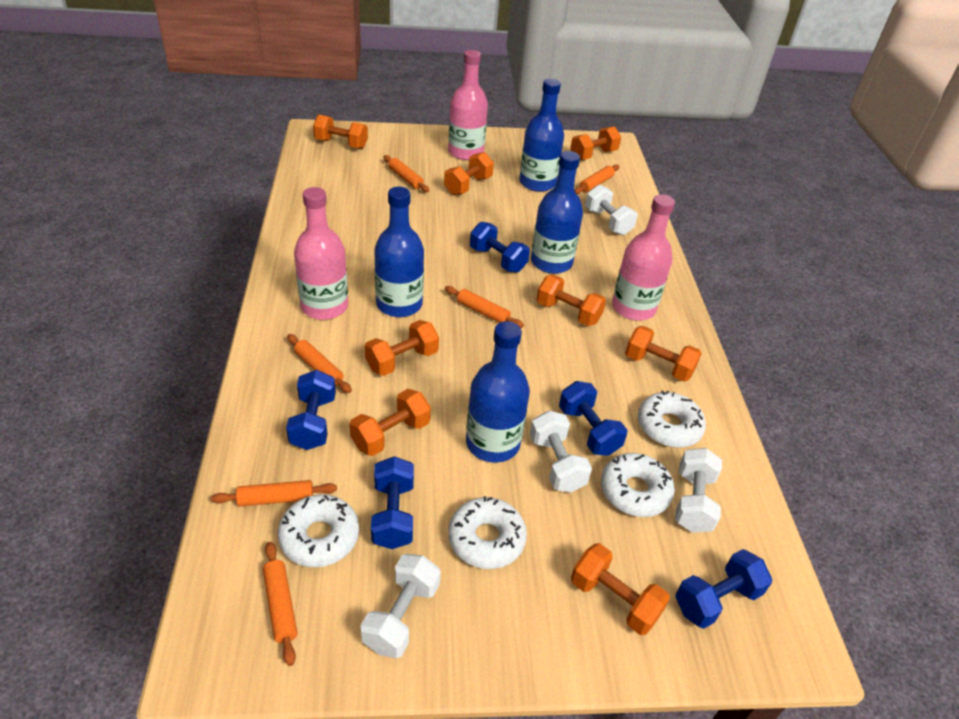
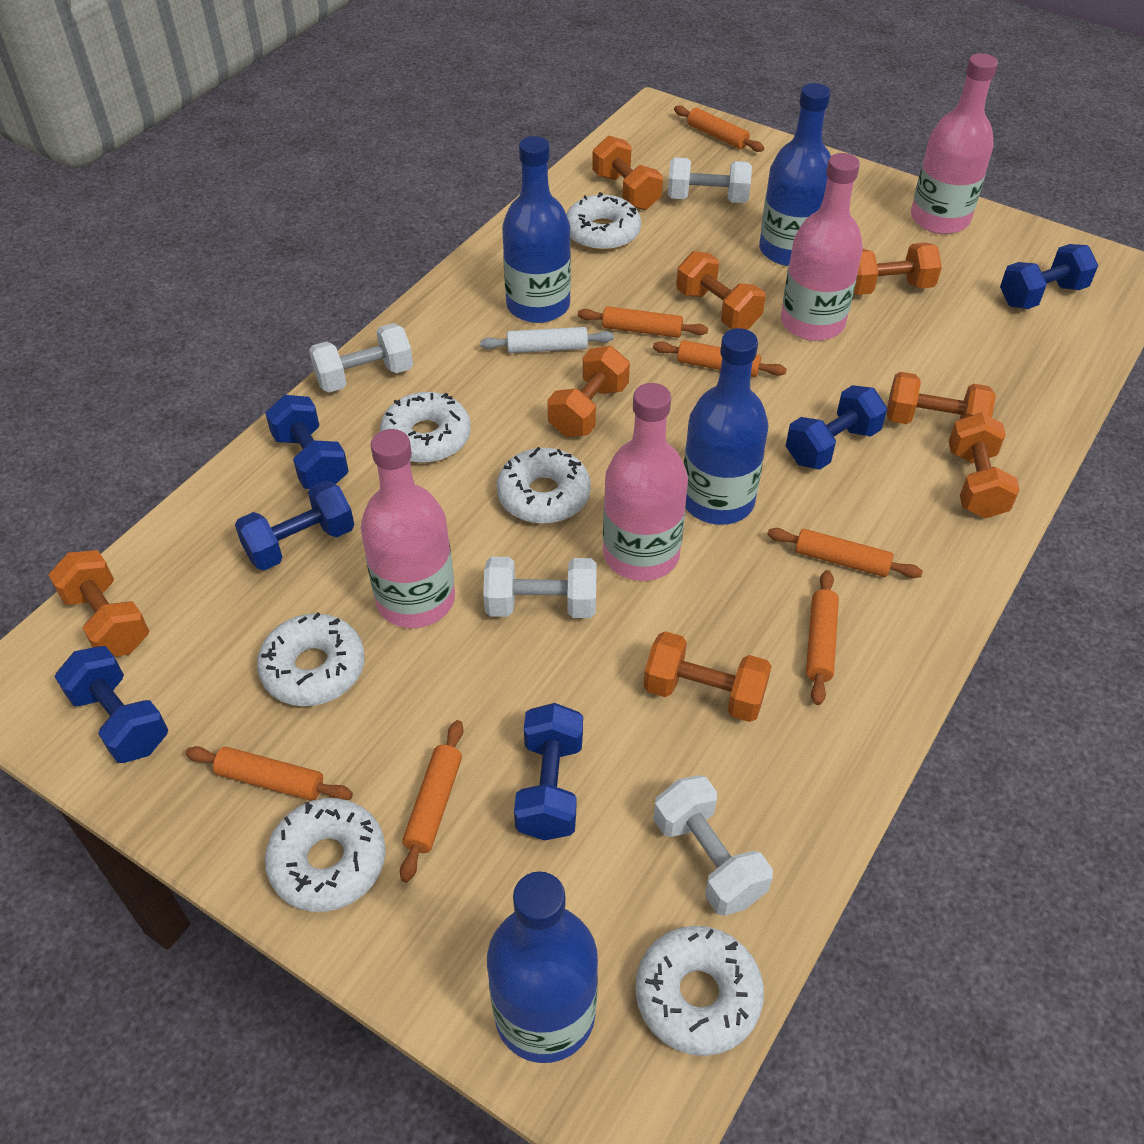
blue dumbbell: 5 -> 6
orange rolling pin: 6 -> 7
pink bottle: 3 -> 4
white donut: 4 -> 6
white rolling pin: 0 -> 1

